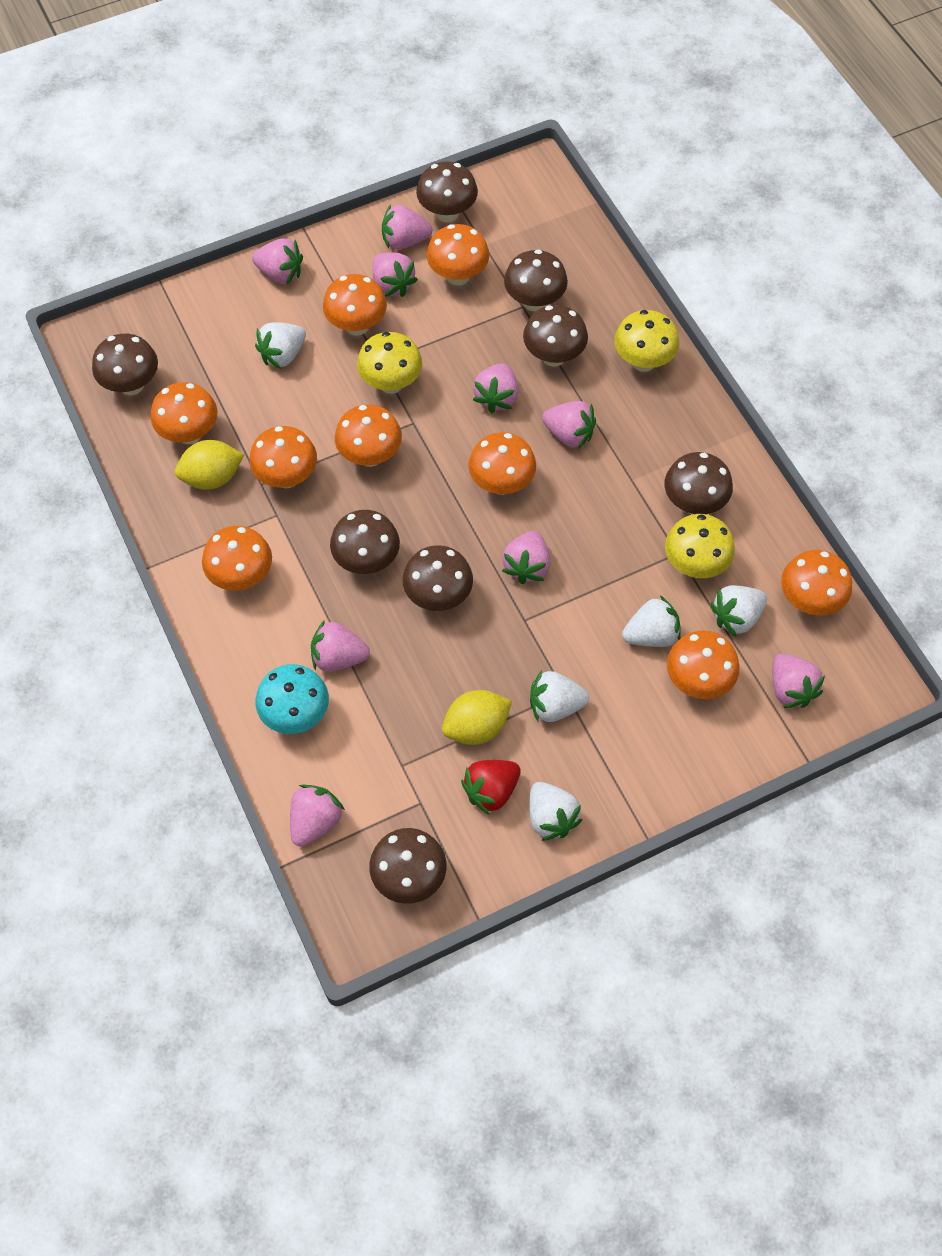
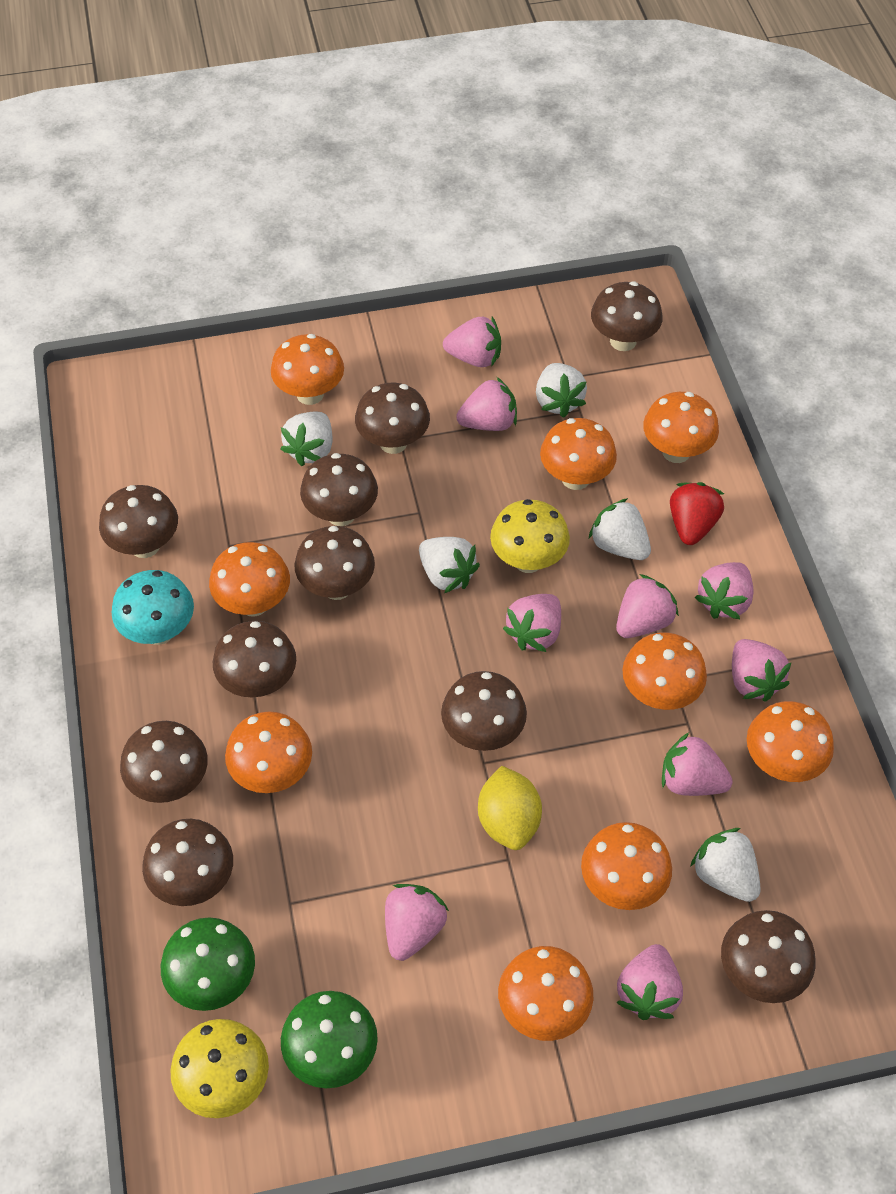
brown mushroom: 8 -> 10
green mushroom: 0 -> 2
yellow lemon: 2 -> 1
yellow mushroom: 3 -> 2

